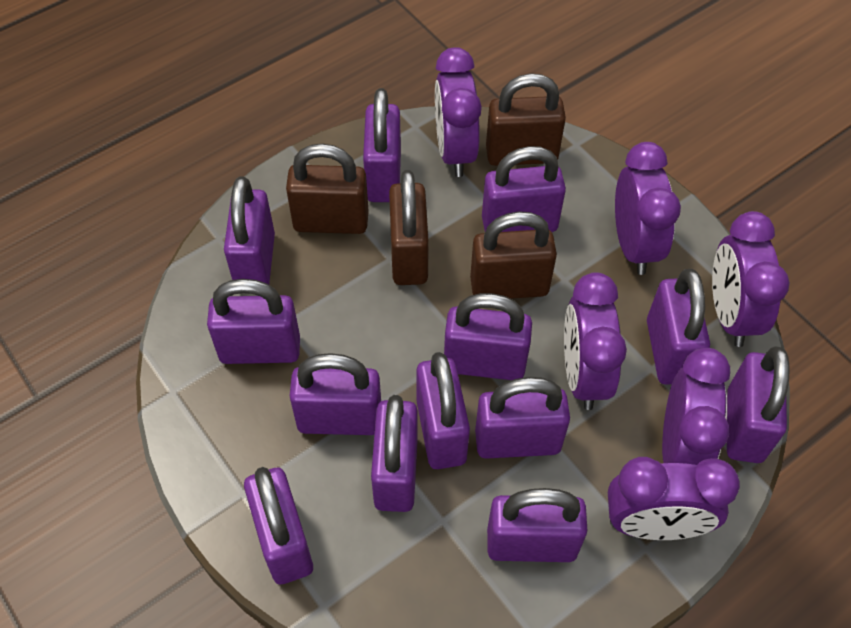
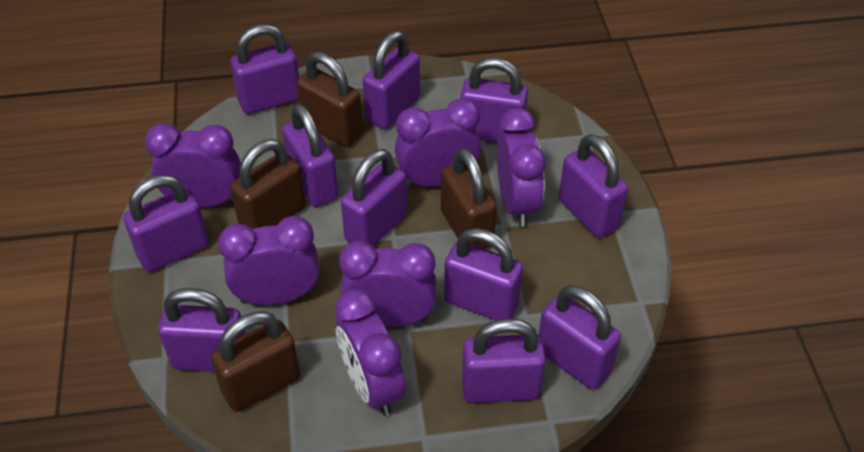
purple padlock: 13 -> 11

